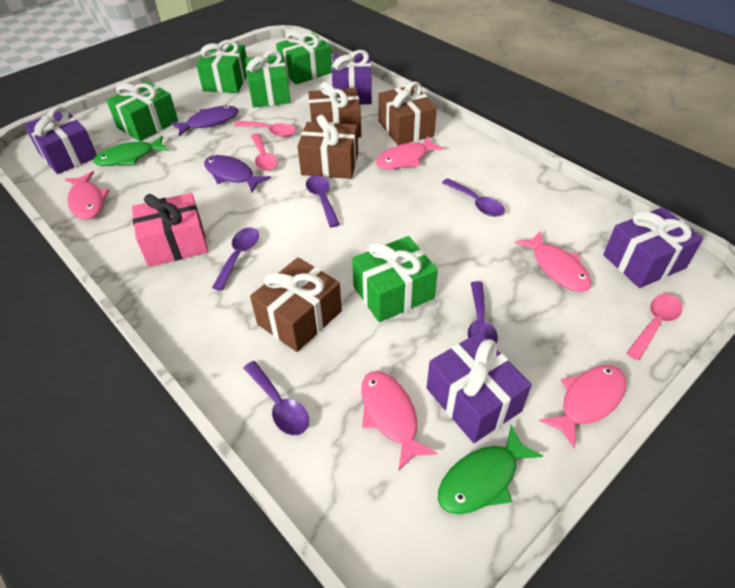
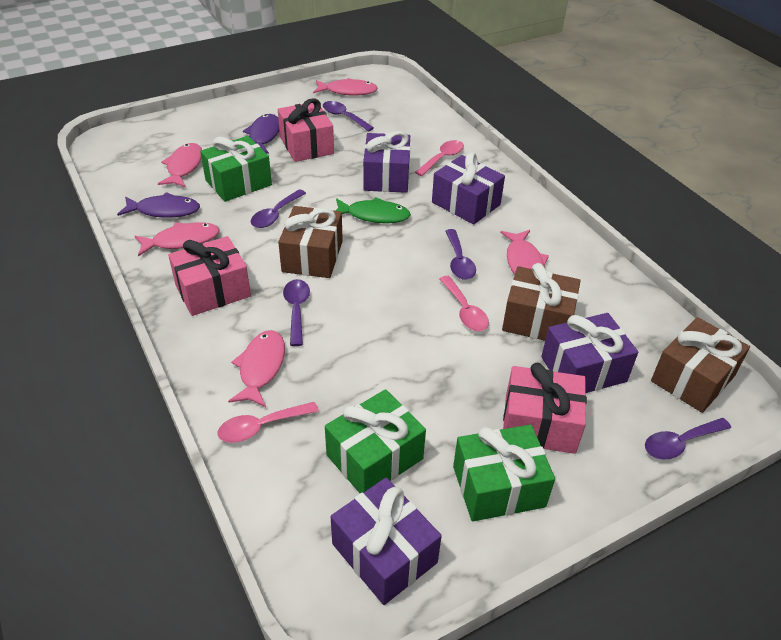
brown gift: 4 -> 3
green fish: 2 -> 1
green gift: 5 -> 3
pink gift: 1 -> 3

